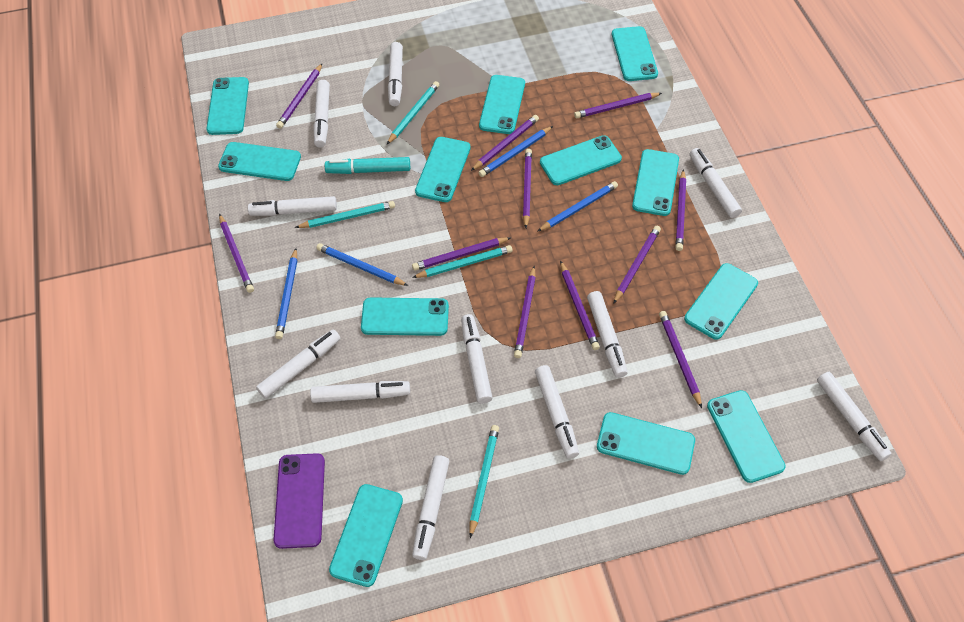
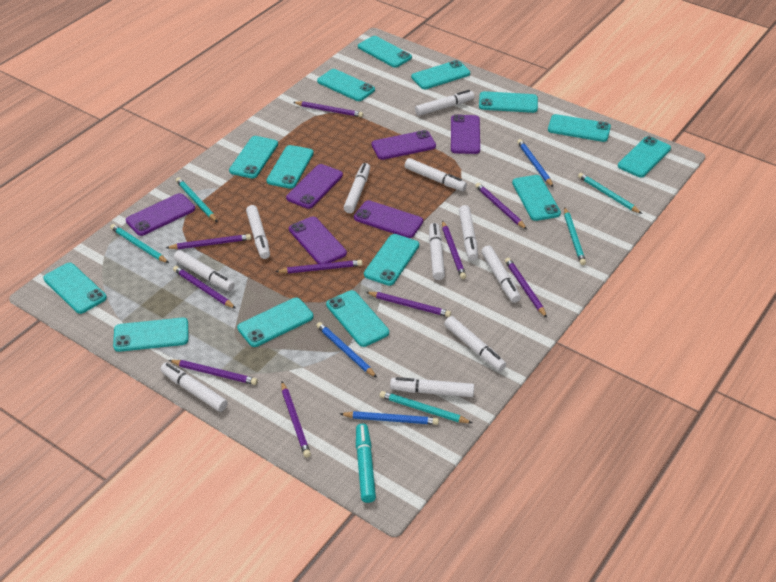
blue pencil: 4 -> 3
purple pencil: 11 -> 10
purple phone: 1 -> 6
turquoise pencil: 4 -> 5
turquoise phone: 12 -> 14

